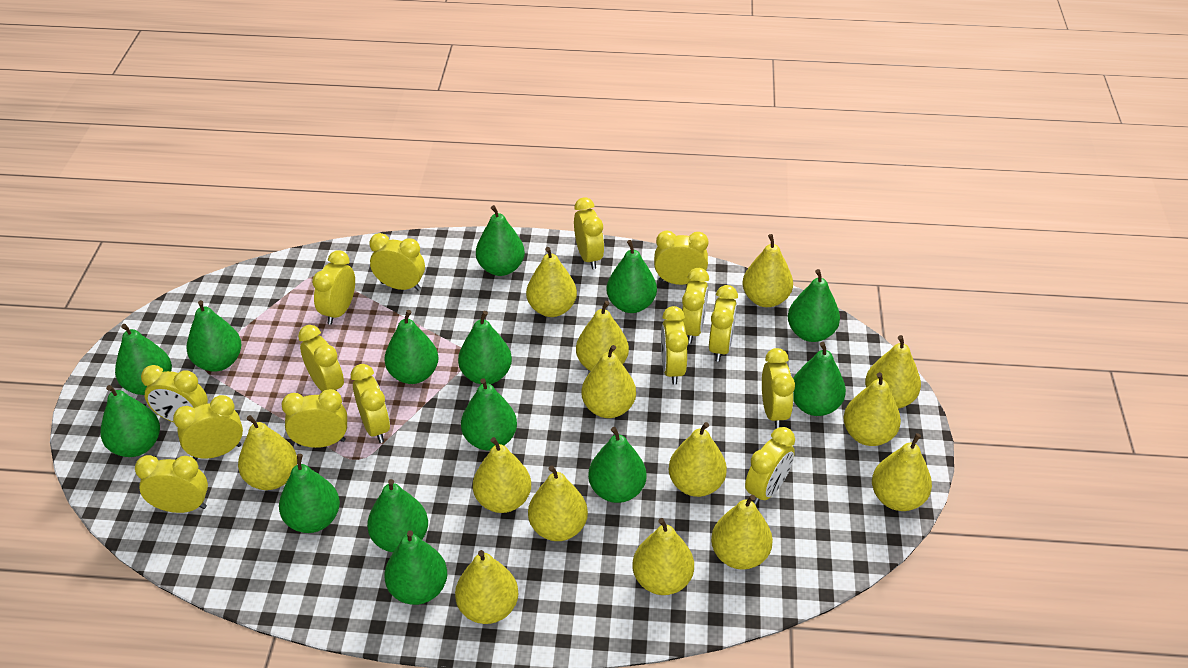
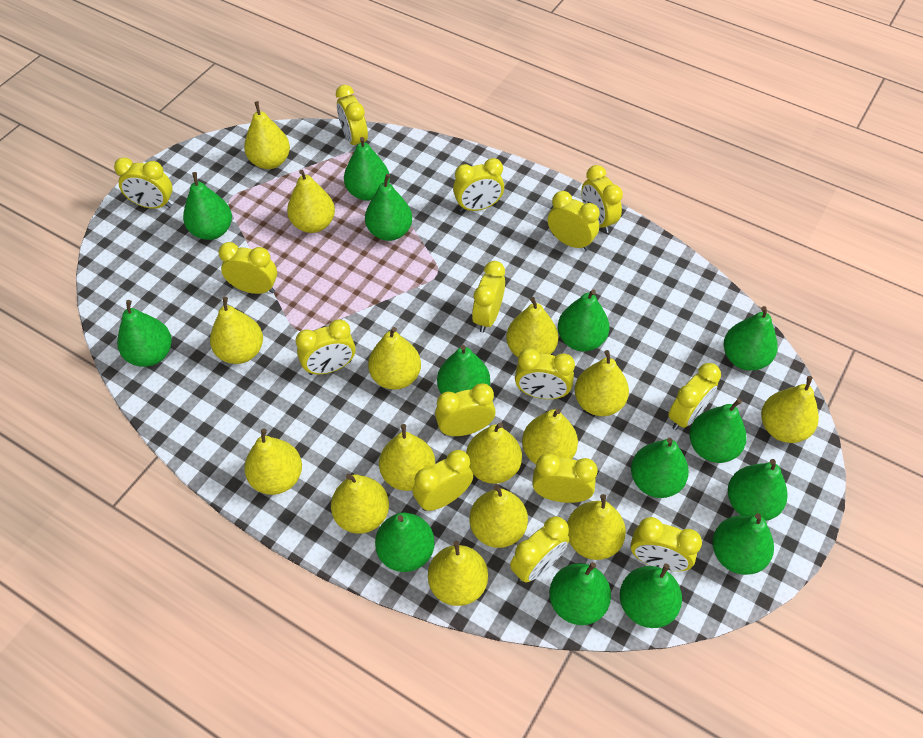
yellow pear: 14 -> 15

